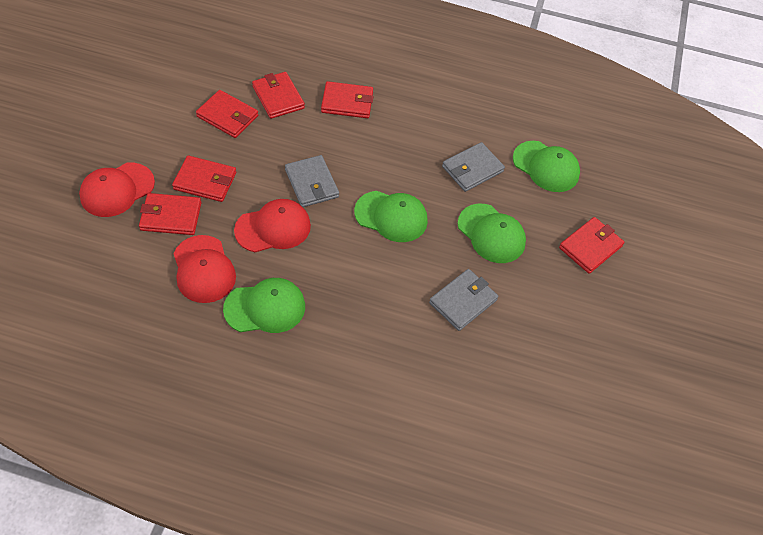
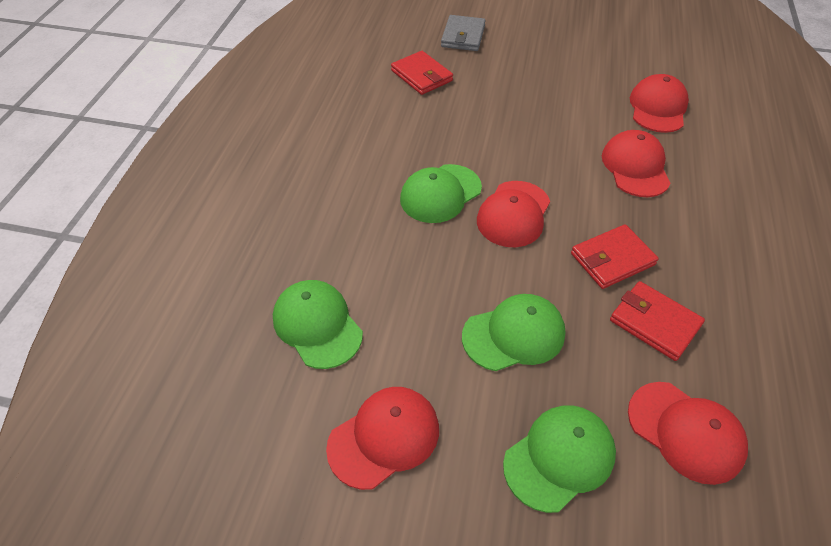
grey wallet: 3 -> 1
red cap: 3 -> 5
red wallet: 6 -> 3

